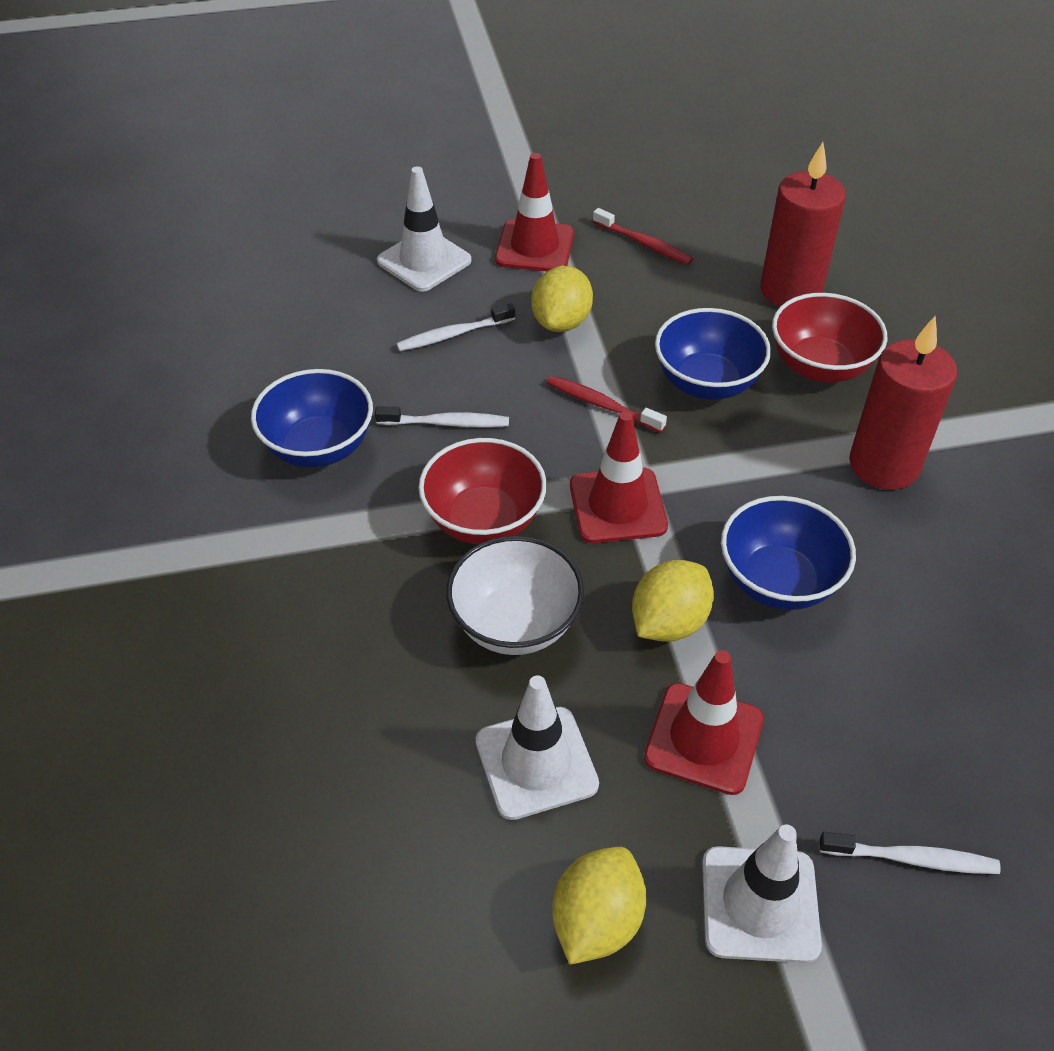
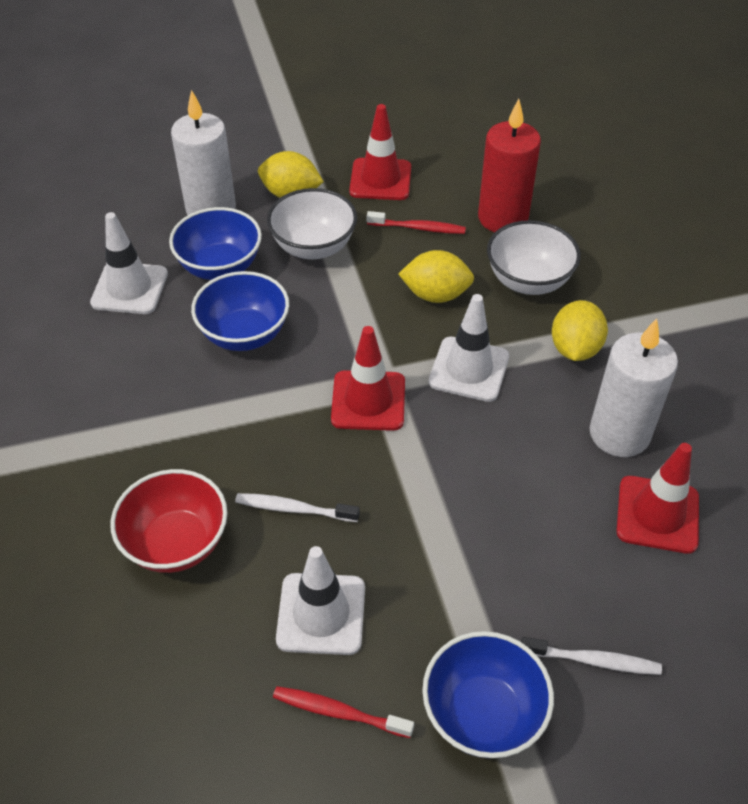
red bowl: 2 -> 1
red candle: 2 -> 1
white bowl: 1 -> 2
white candle: 0 -> 2
white toothbrush: 3 -> 2

